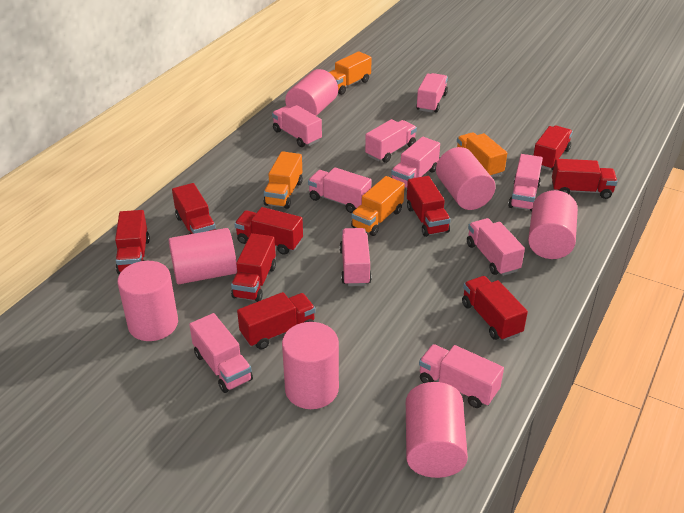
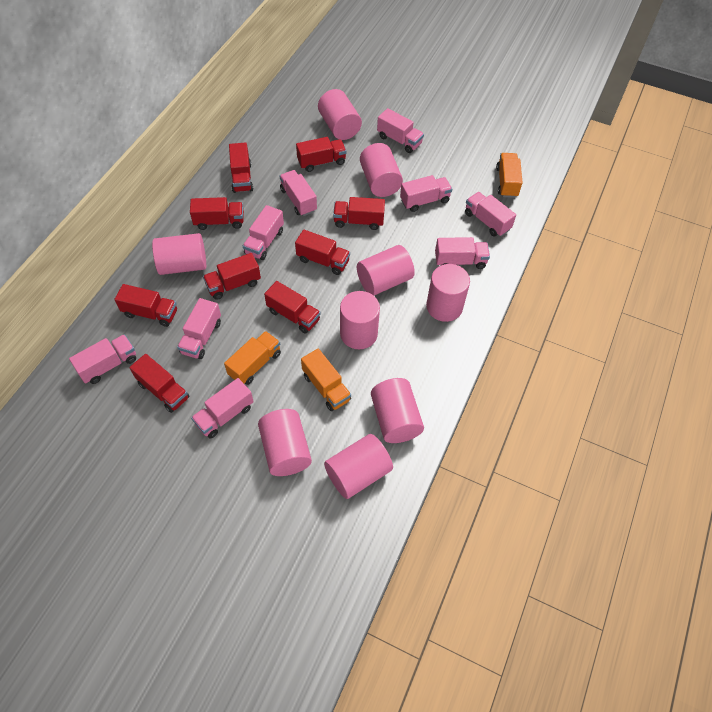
orange truck: 4 -> 3
pink cylinder: 7 -> 9
pink truck: 10 -> 9

